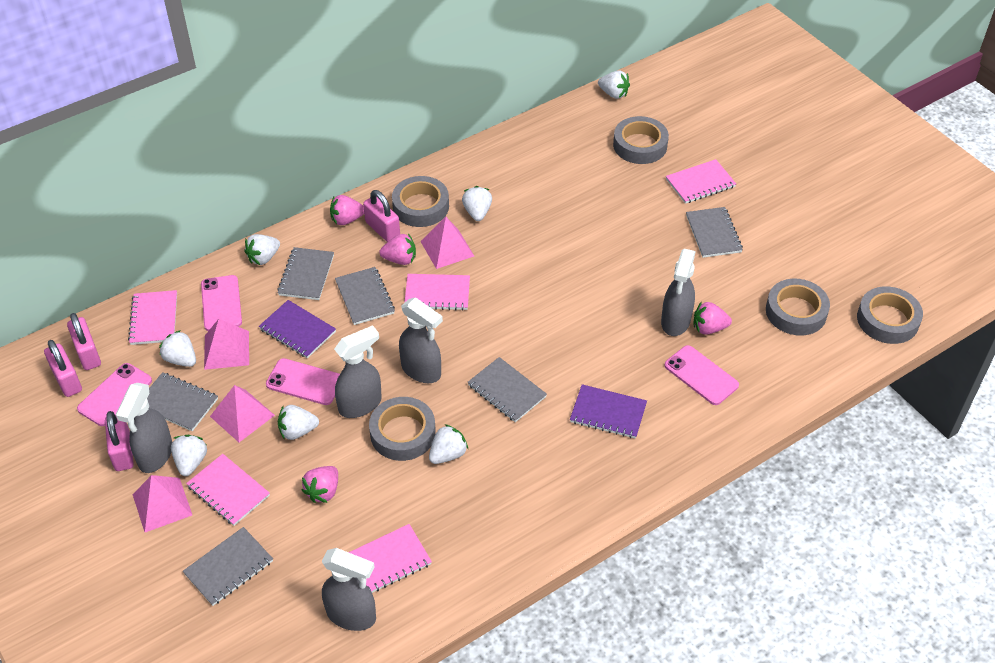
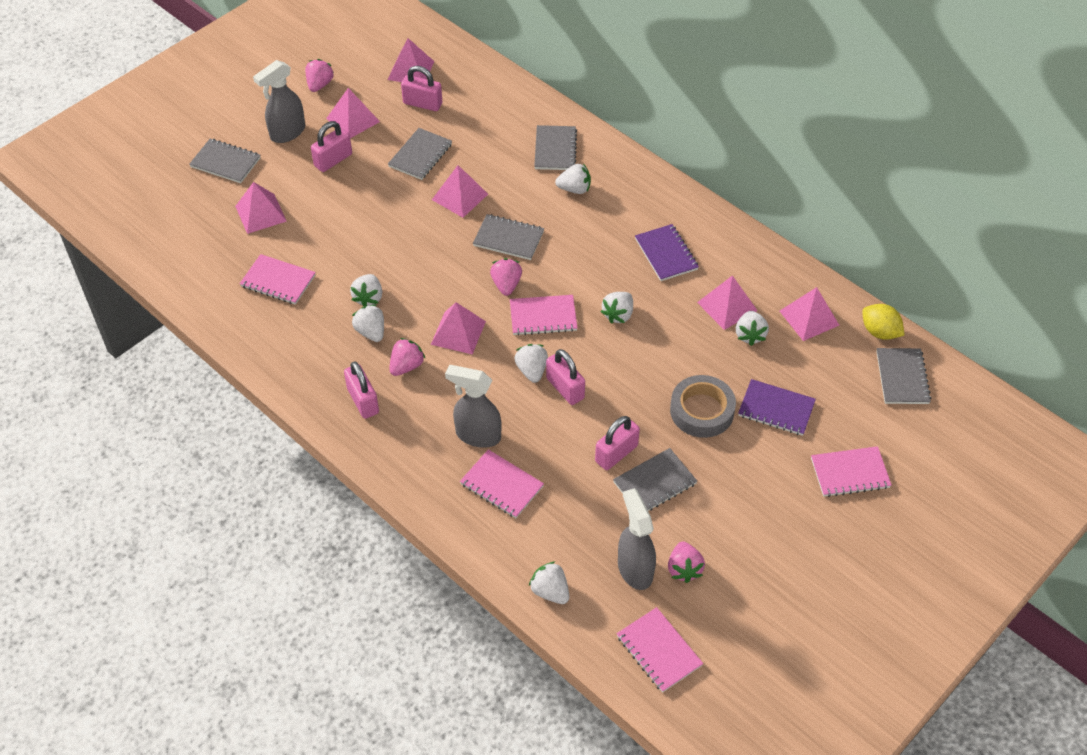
grey spray bottle: 5 -> 3
grey tape: 5 -> 1
pink padlock: 4 -> 5
pink phone: 4 -> 0
pink pyramid: 4 -> 7
yellow lemon: 0 -> 1

